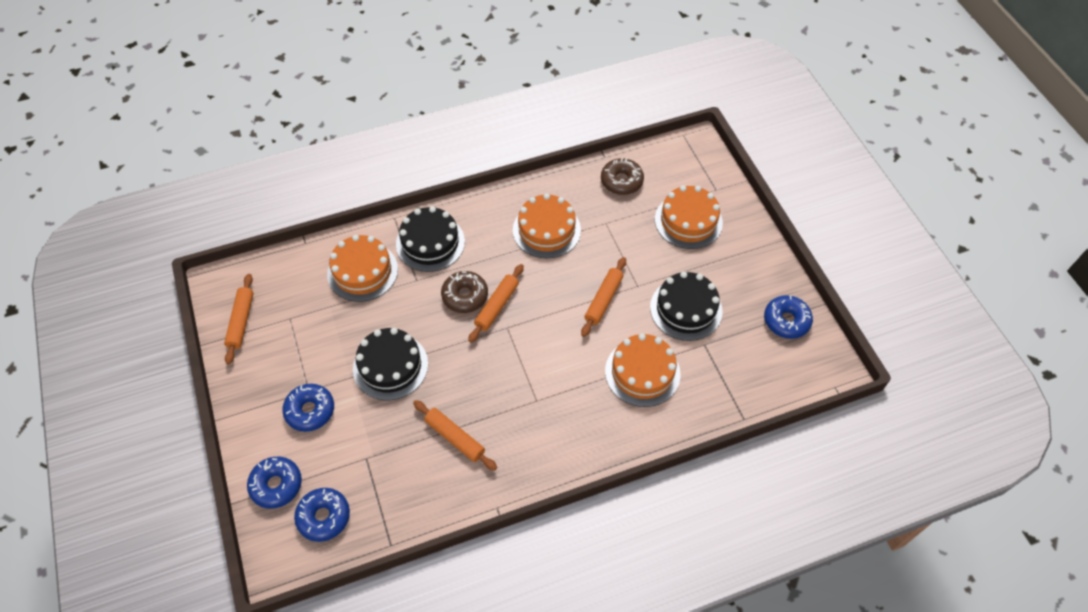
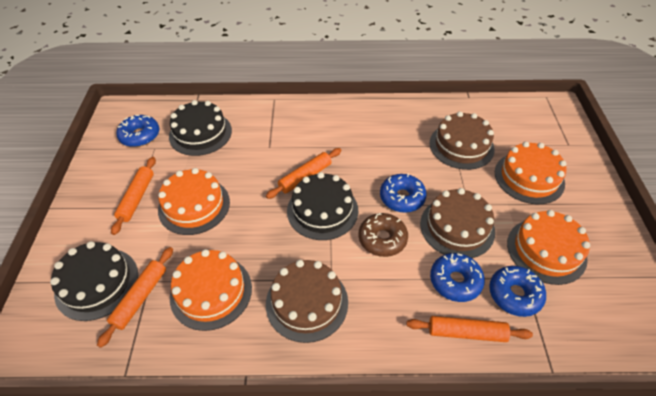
brown cake: 0 -> 3
brown donut: 2 -> 1

